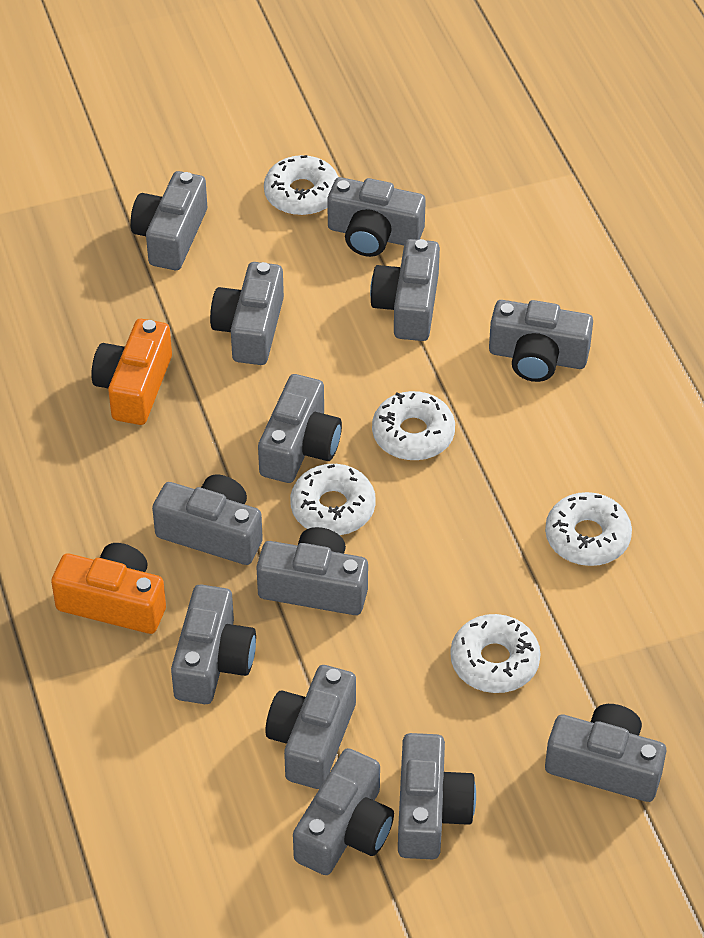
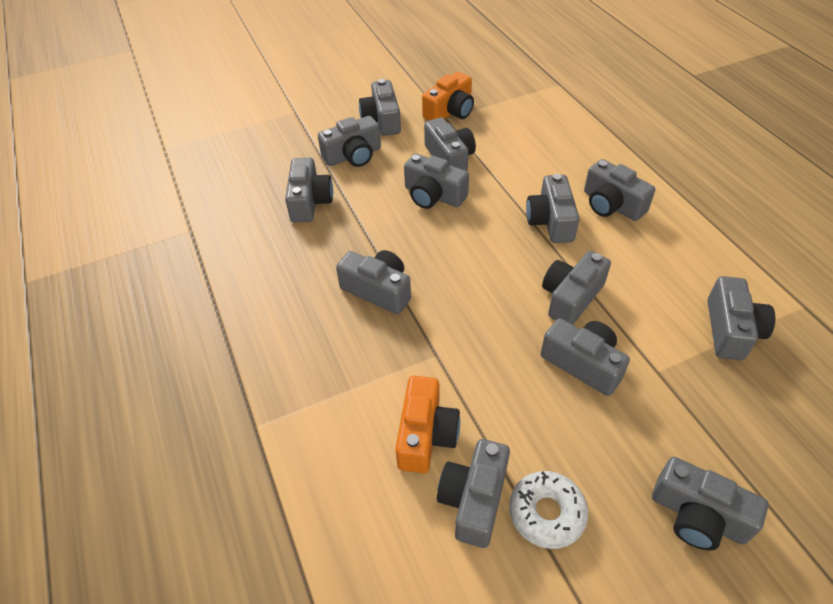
white donut: 5 -> 1

